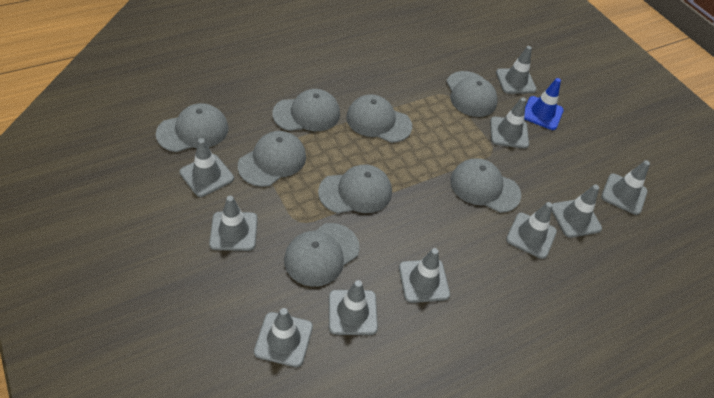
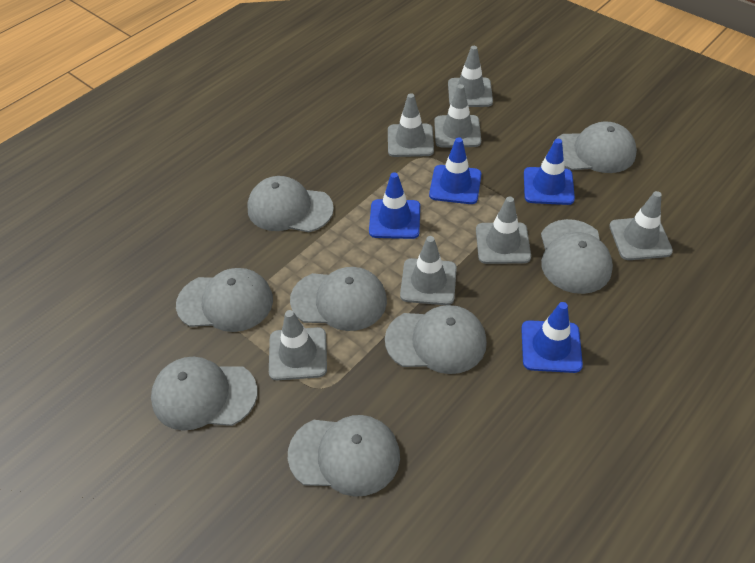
blue traffic cone: 1 -> 4
grey traffic cone: 10 -> 7

